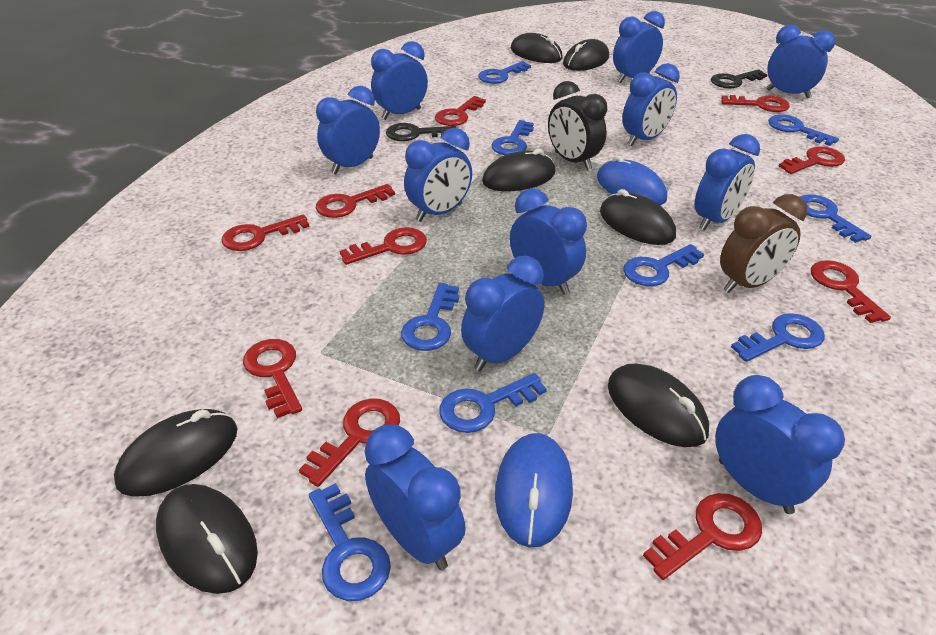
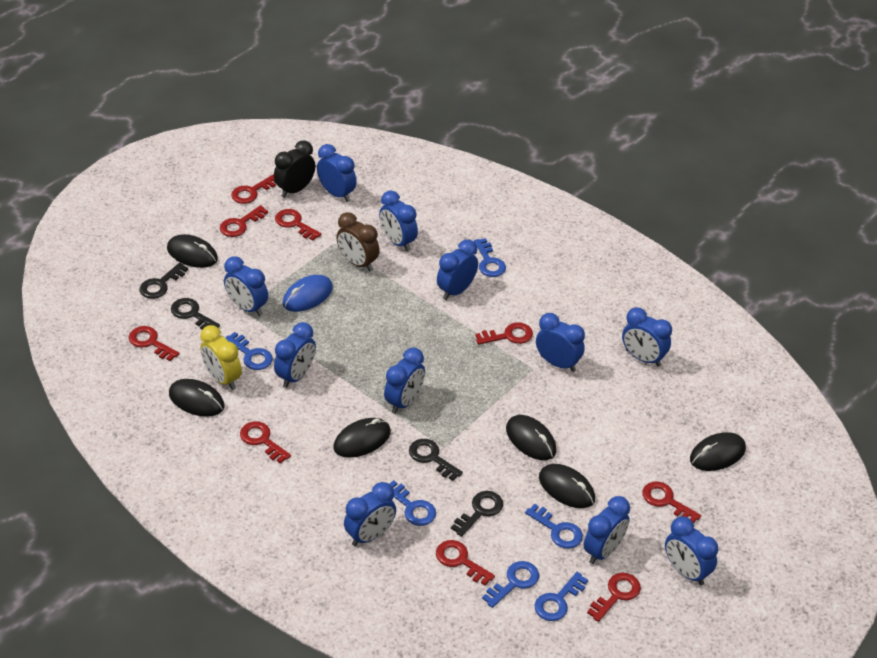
black key: 2 -> 4
black mouse: 7 -> 6
blue key: 9 -> 6
blue mouse: 2 -> 1
red key: 10 -> 9
yellow clock: 0 -> 1

